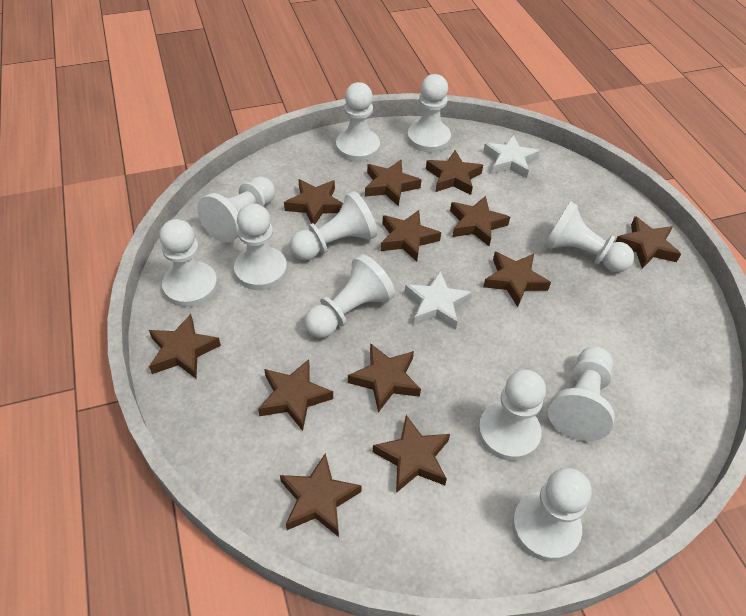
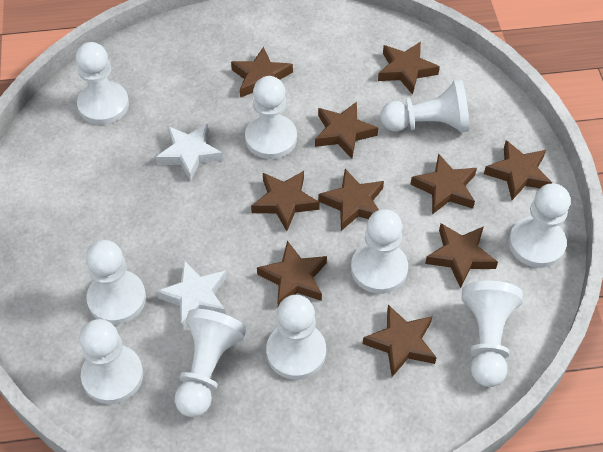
brown star: 12 -> 10
white pawn: 11 -> 10

